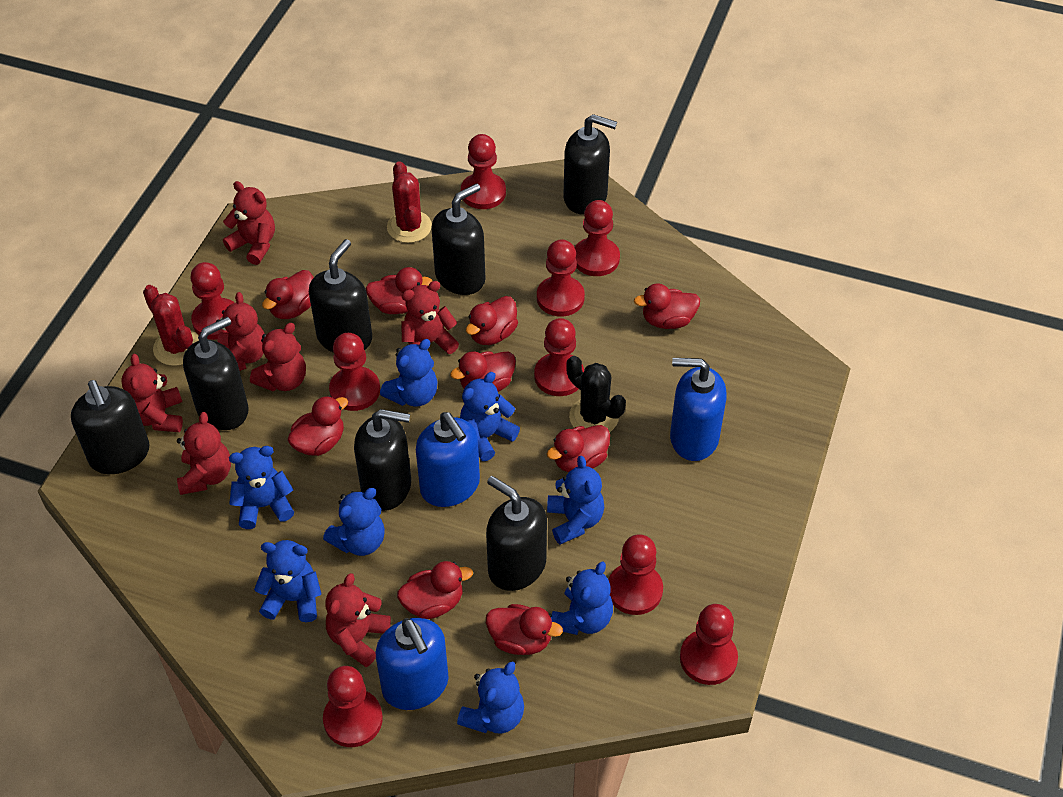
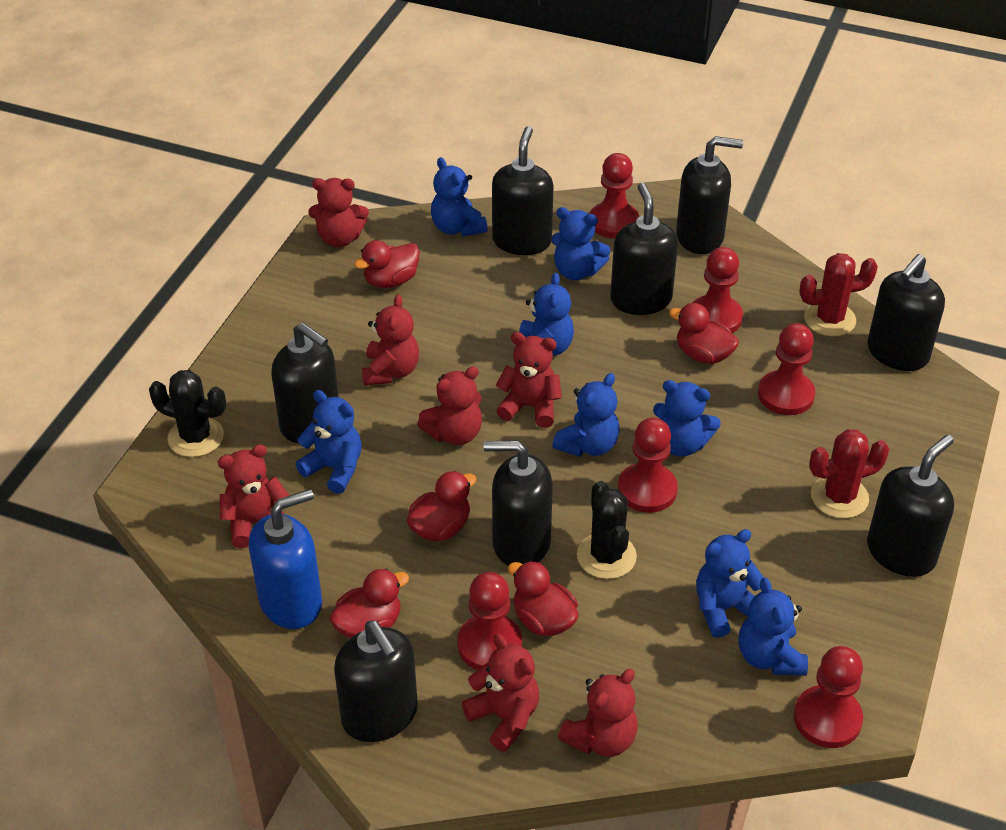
black cactus: 1 -> 2
black soap dispenser: 7 -> 8
blue soap dispenser: 3 -> 1
red duck: 9 -> 5
red pawn: 9 -> 6

